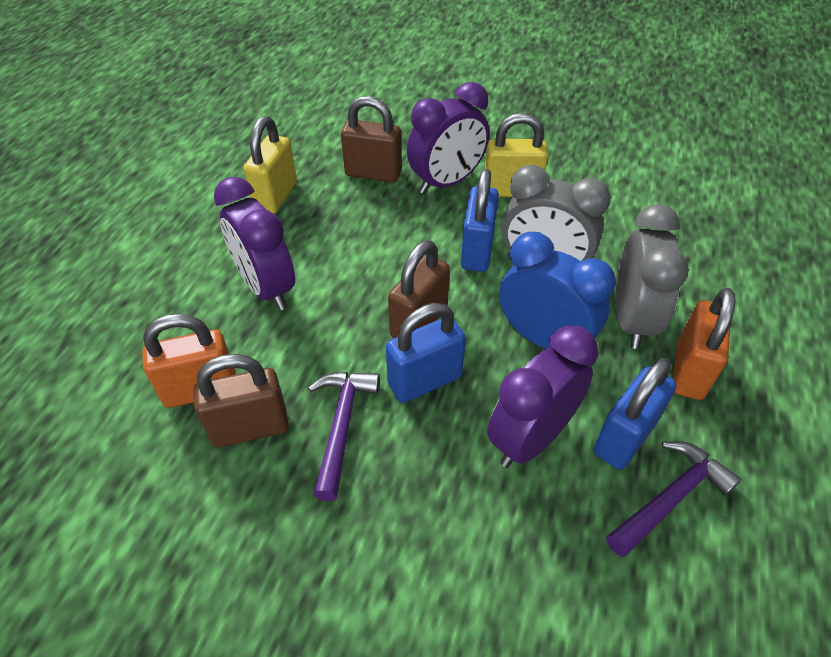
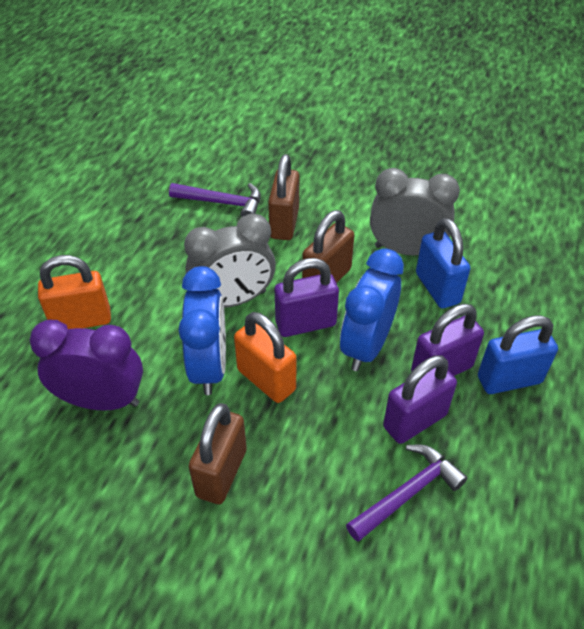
blue clock: 1 -> 2
blue padlock: 3 -> 2
purple clock: 3 -> 1
purple padlock: 0 -> 3
yellow padlock: 2 -> 0

